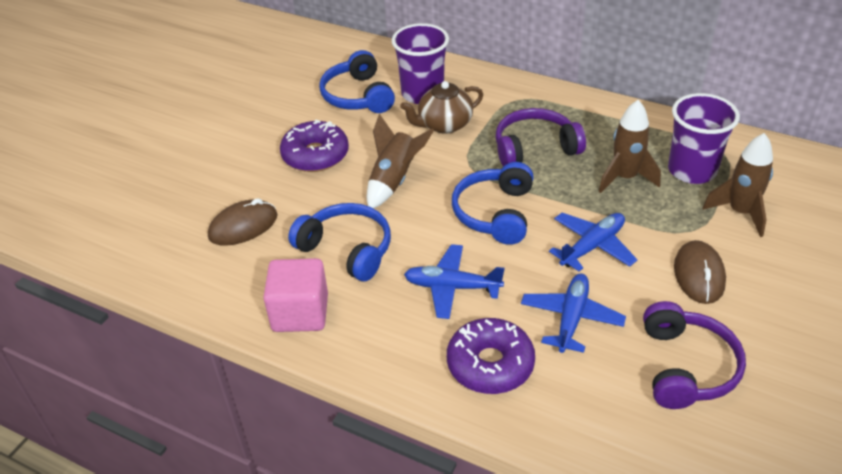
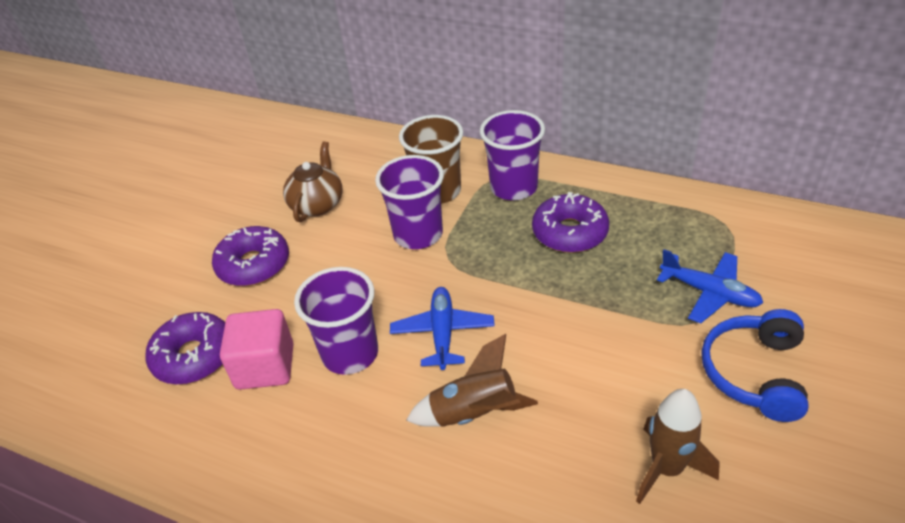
blue headphones: 3 -> 1
blue plane: 3 -> 2
brown cup: 0 -> 1
brown mouse: 2 -> 0
brown rocket: 3 -> 2
purple cup: 2 -> 3
purple donut: 2 -> 3
purple headphones: 2 -> 0

